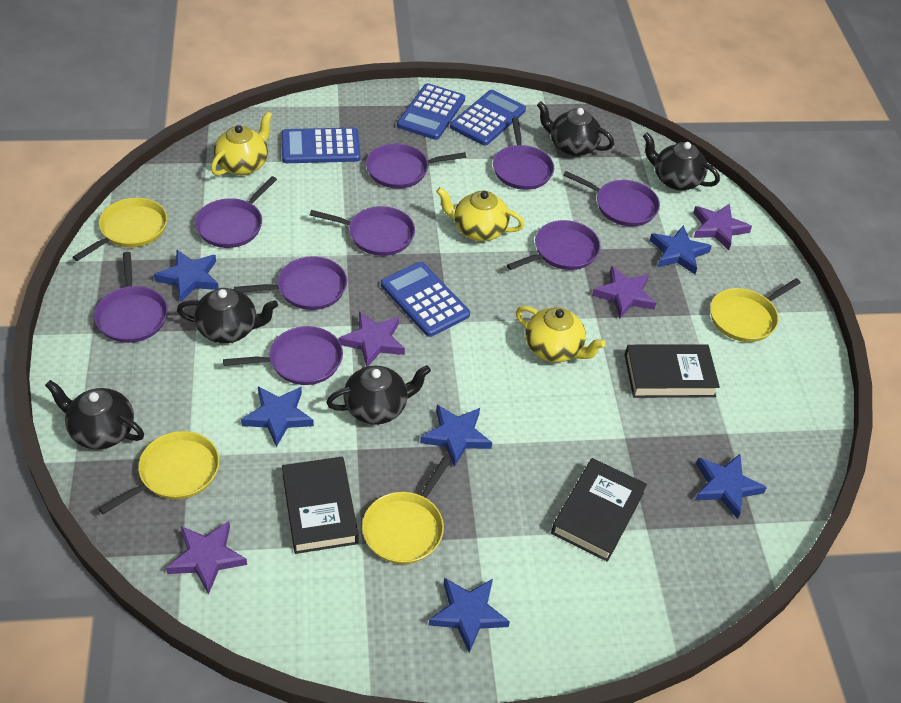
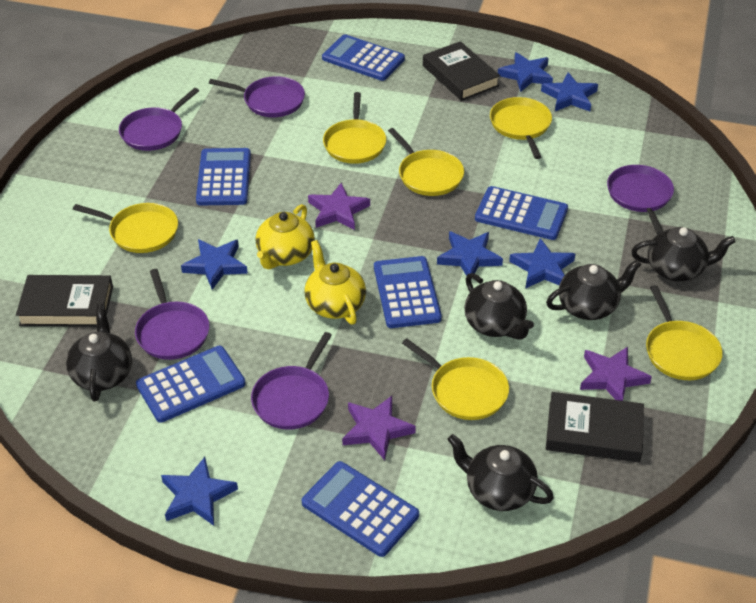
blue calculator: 4 -> 6
purple pan: 9 -> 5
purple star: 4 -> 3
yellow pan: 4 -> 6
yellow teapot: 3 -> 2

